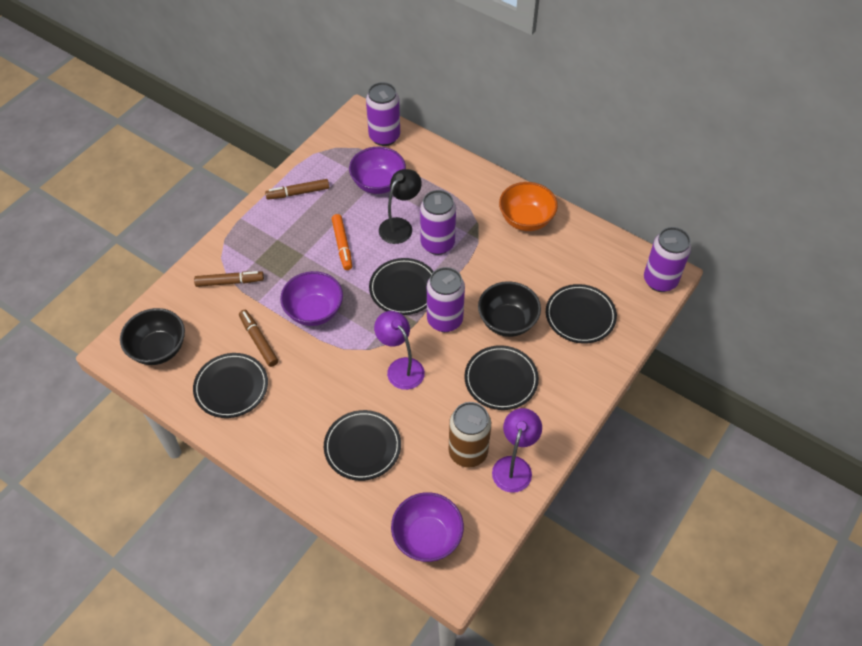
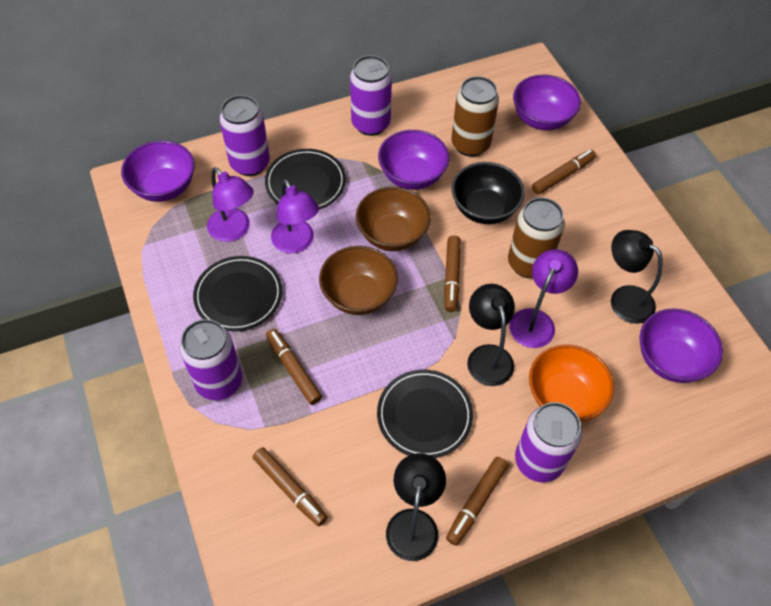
black bowl: 2 -> 1
black lamp: 1 -> 3
black plate: 5 -> 3
brown bowl: 0 -> 2
brown can: 1 -> 2
brown marker: 3 -> 5
orange marker: 1 -> 0
purple bowl: 3 -> 4
purple lamp: 2 -> 3

